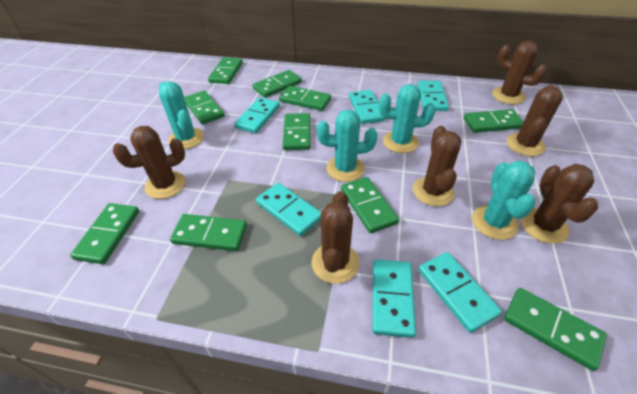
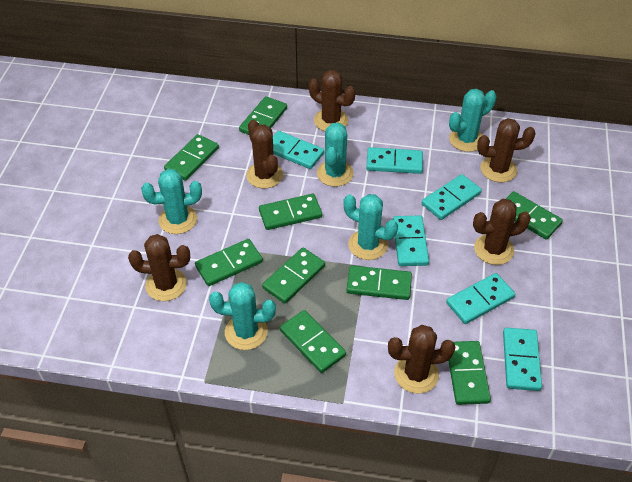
green domino: 10 -> 9
turquoise cactus: 4 -> 5

